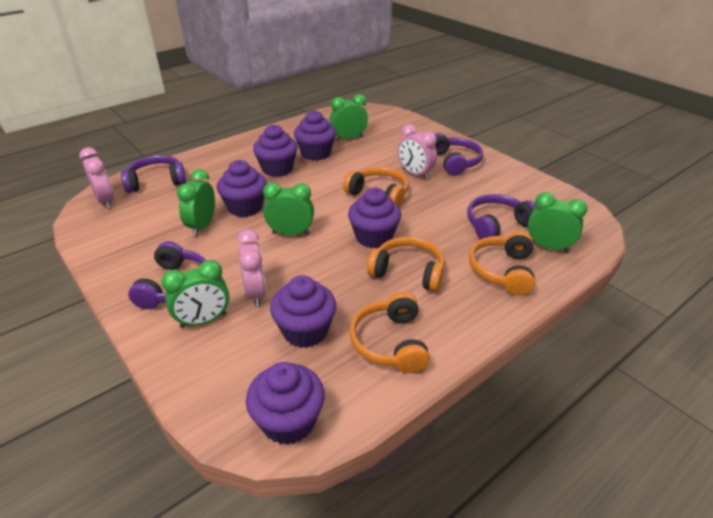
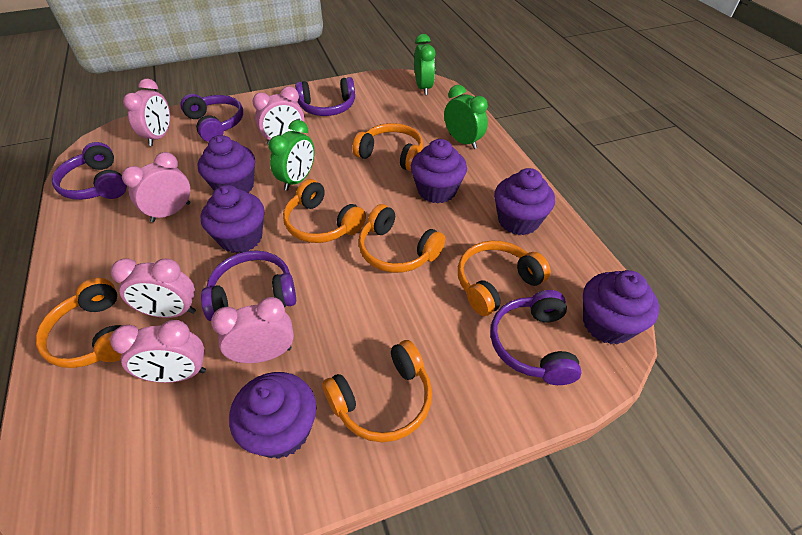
green clock: 5 -> 3
orange headphones: 4 -> 6
pink clock: 3 -> 6
purple headphones: 4 -> 5

